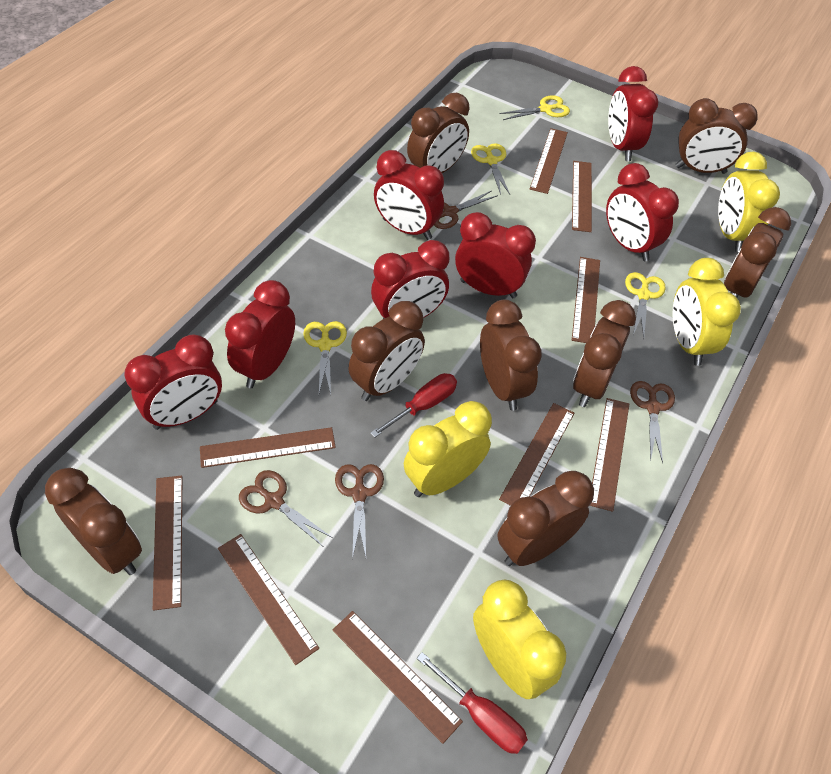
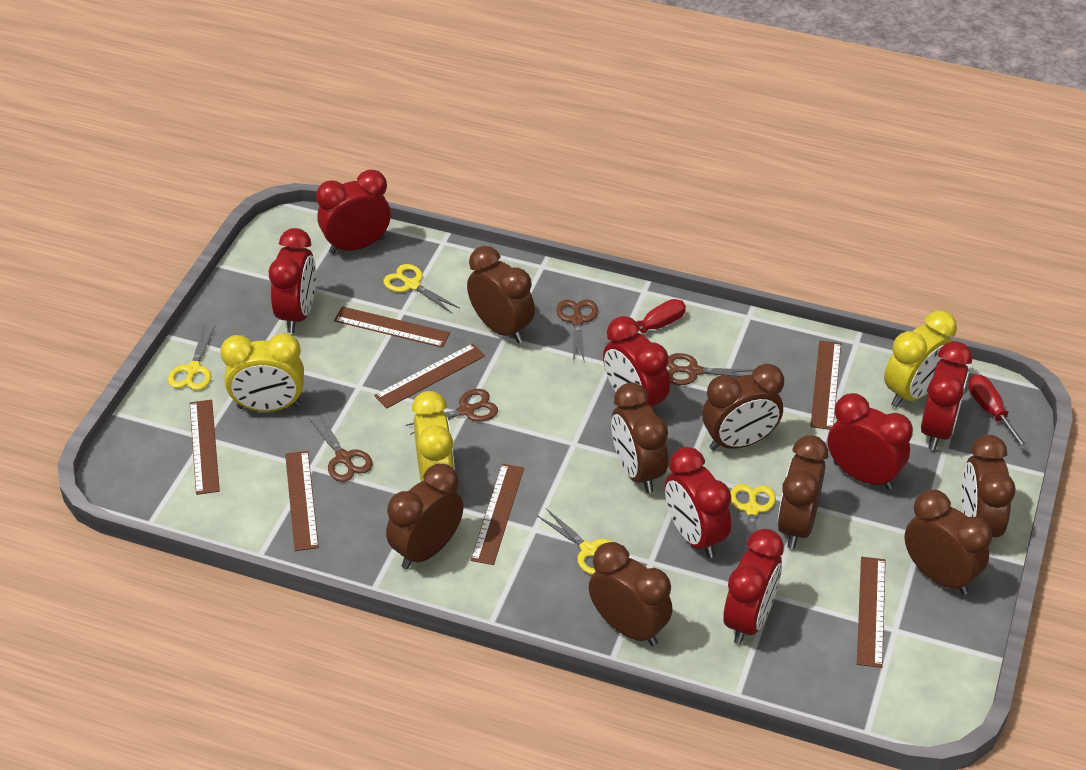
brown ruler: 9 -> 7
yellow clock: 4 -> 3

